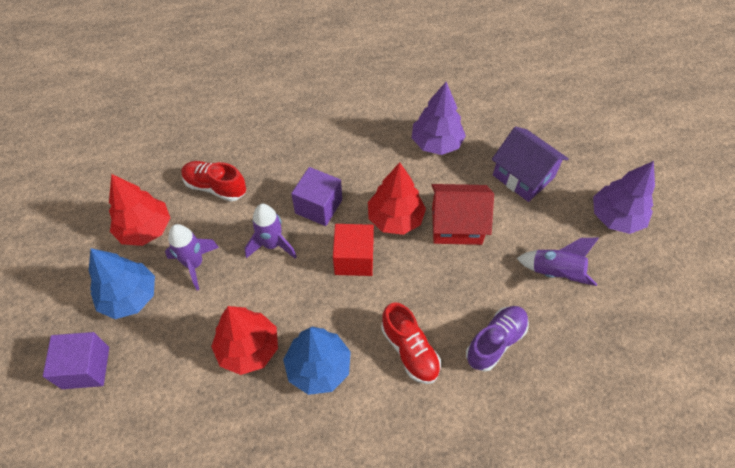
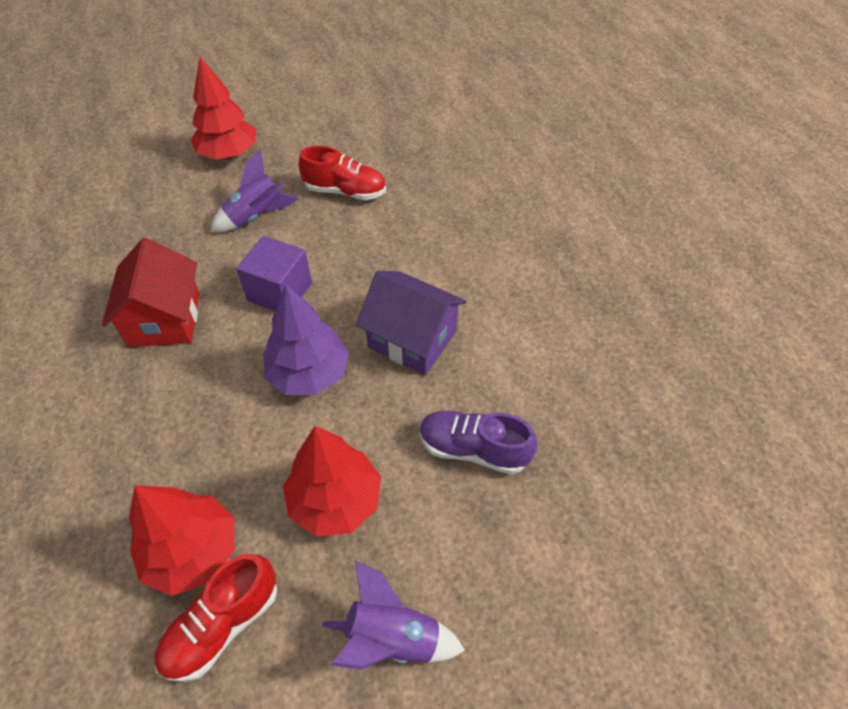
blue tree: 2 -> 0
purple cube: 2 -> 1
purple rocket: 3 -> 2
purple tree: 2 -> 1
red cube: 1 -> 0

